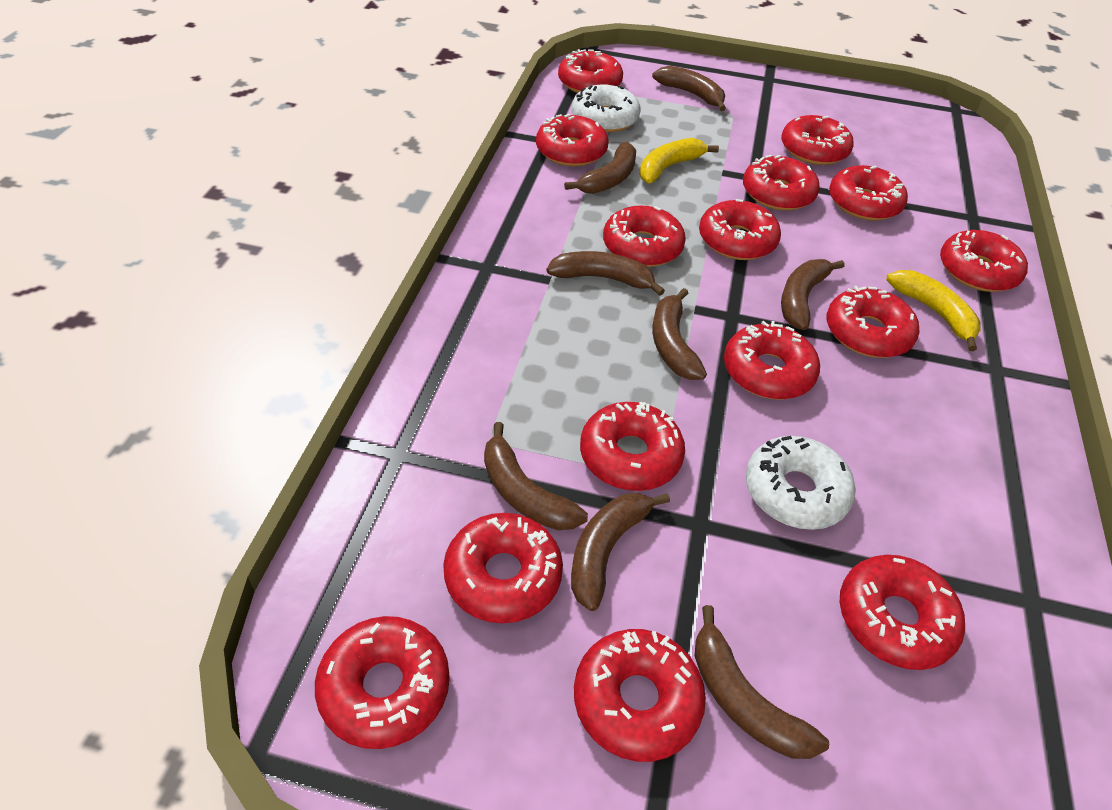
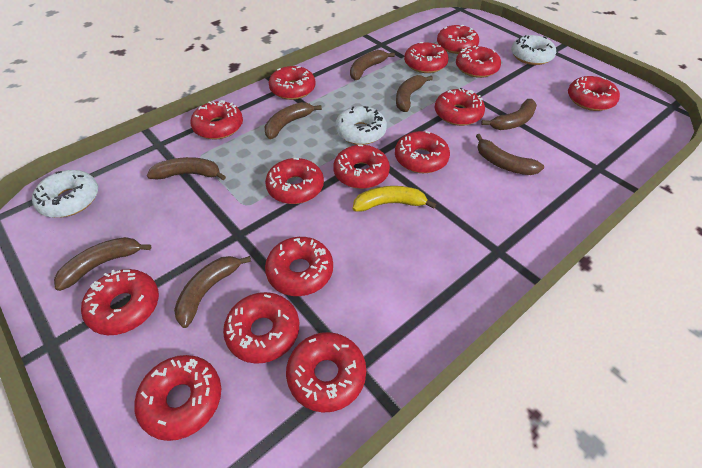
white donut: 2 -> 3
yellow banana: 2 -> 1

